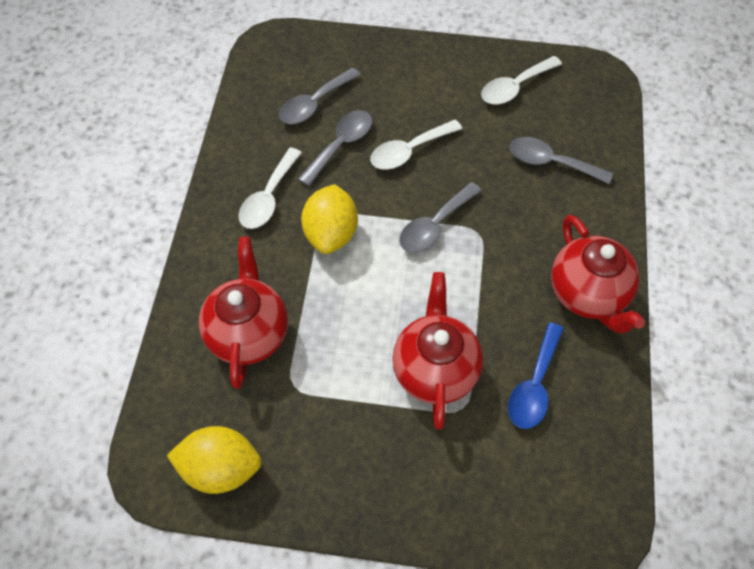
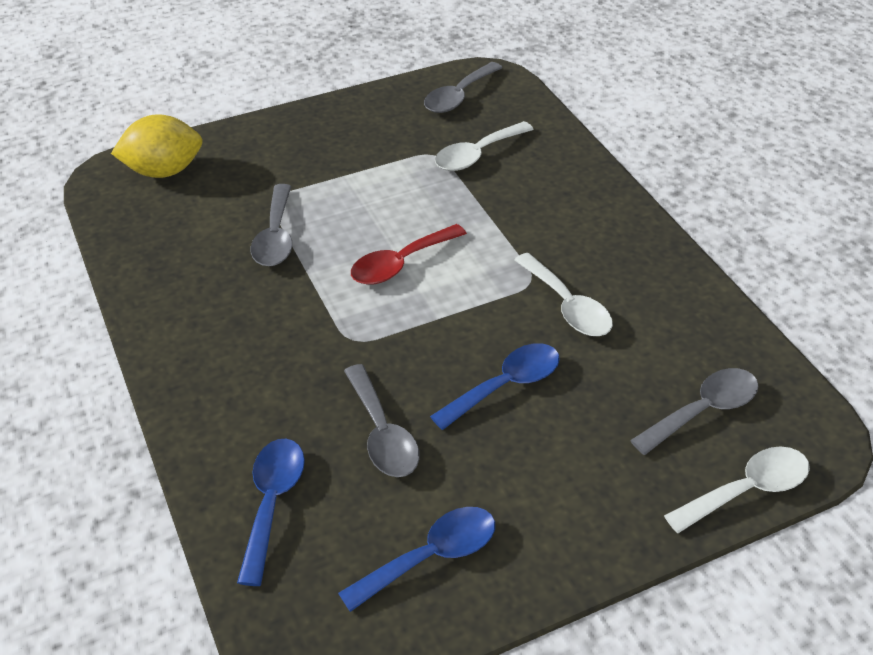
blue spoon: 1 -> 3
red spoon: 0 -> 1
red teapot: 3 -> 0
yellow lemon: 2 -> 1

